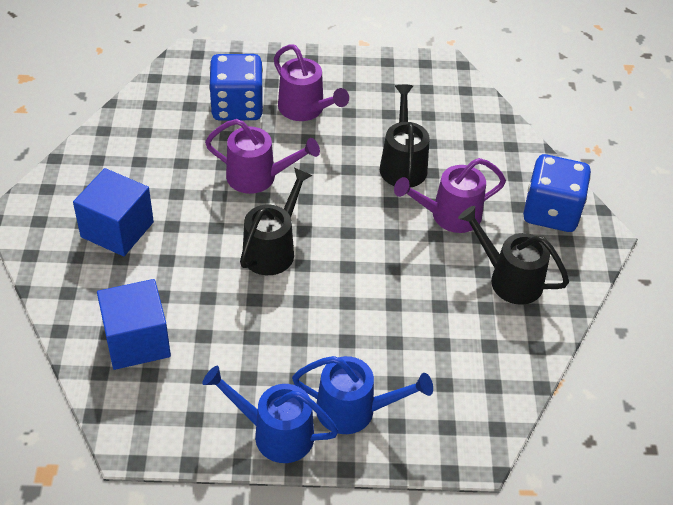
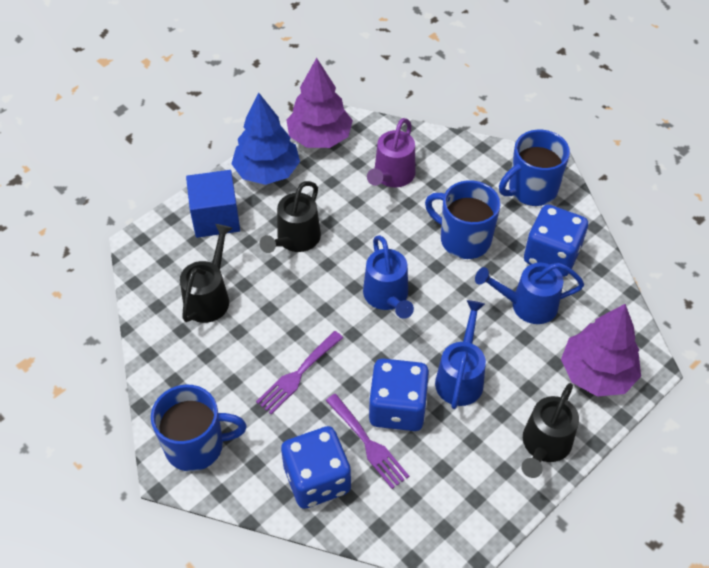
blue cube: 2 -> 1
blue dice: 2 -> 3
blue mug: 0 -> 3
blue tree: 0 -> 1
blue watering can: 2 -> 3
purple fork: 0 -> 2
purple tree: 0 -> 2
purple watering can: 3 -> 1

